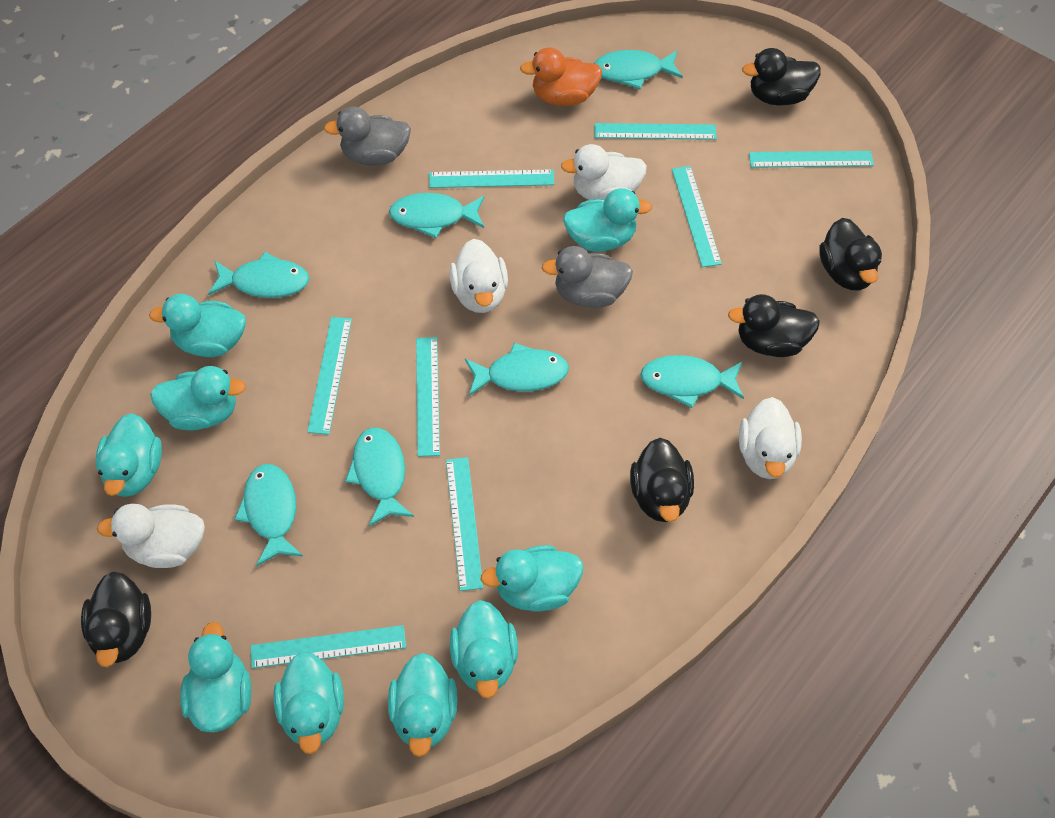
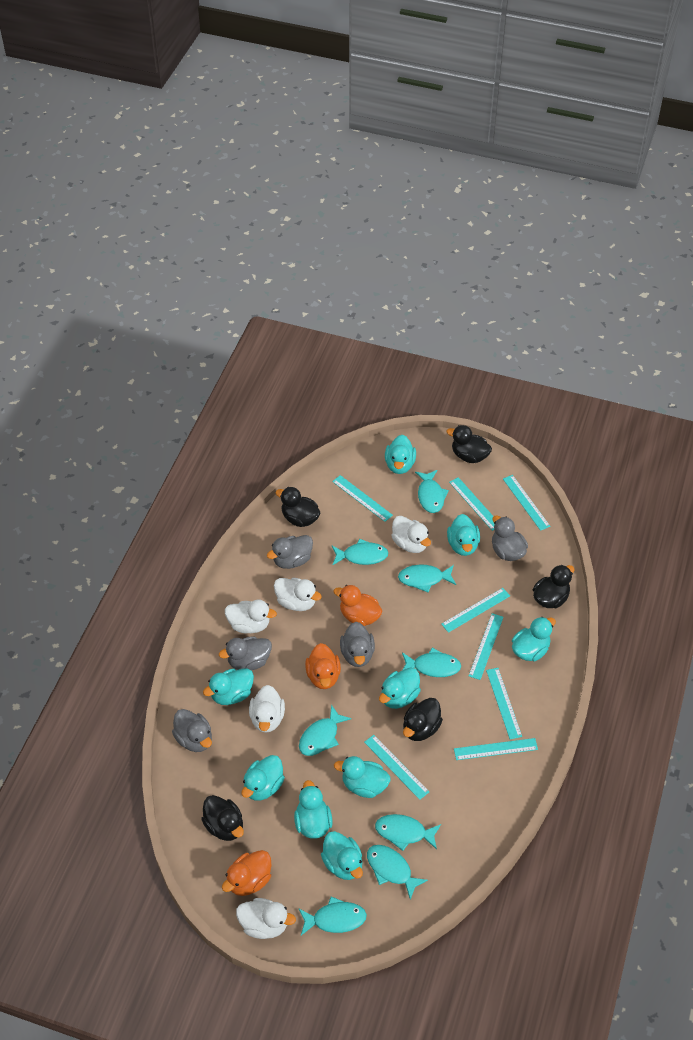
grey duck: 2 -> 5
orange duck: 1 -> 3
turquoise fish: 7 -> 8
white duck: 4 -> 5

